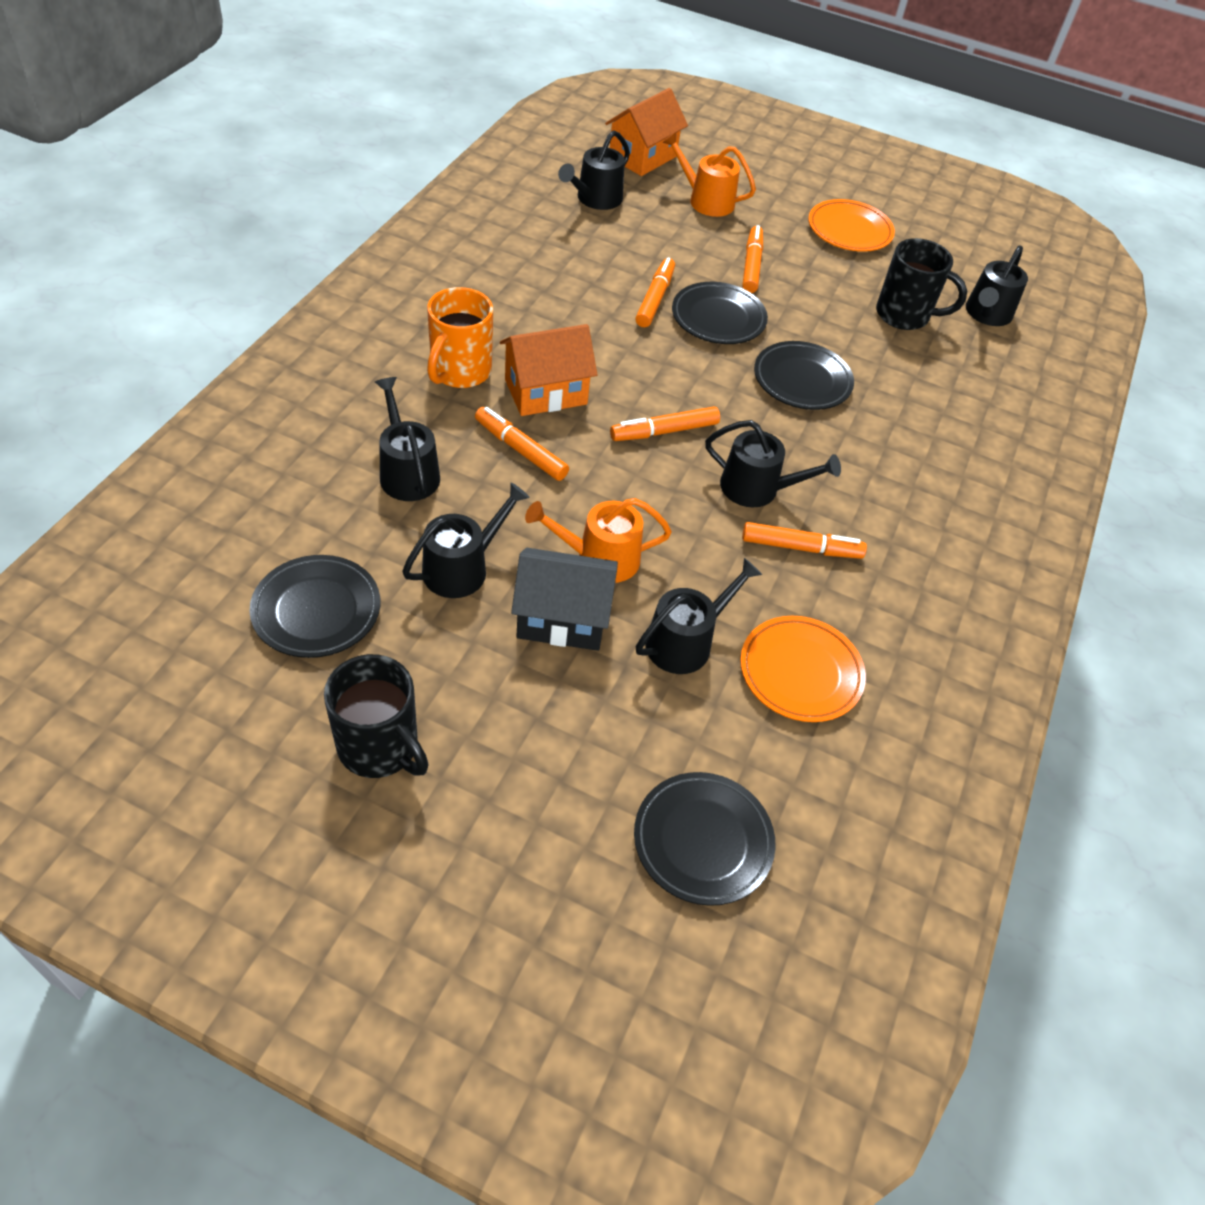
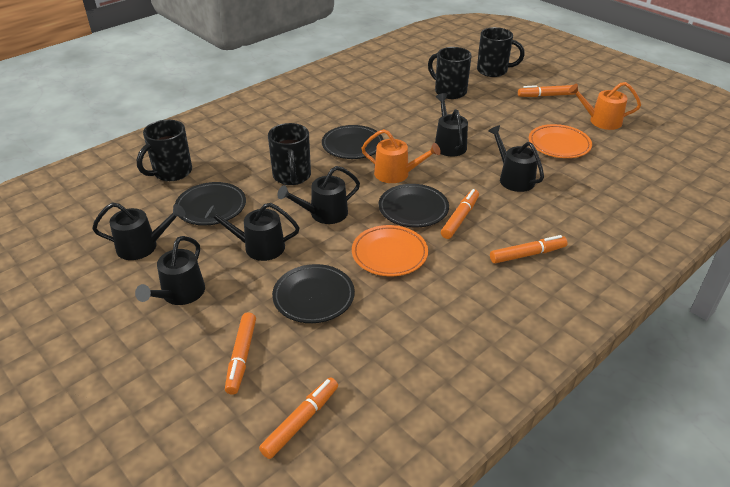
black house: 1 -> 0
black mug: 2 -> 4
orange house: 2 -> 0
orange mug: 1 -> 0

